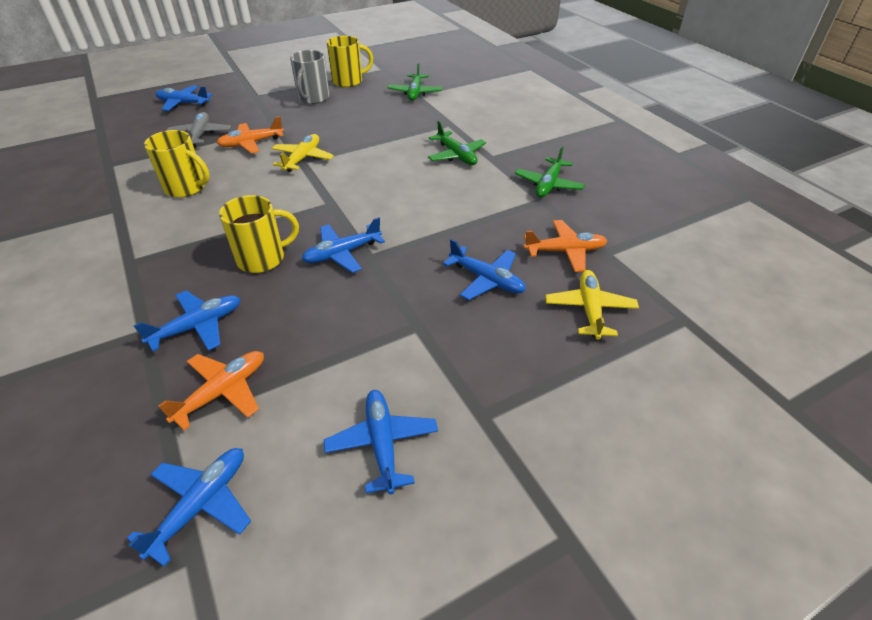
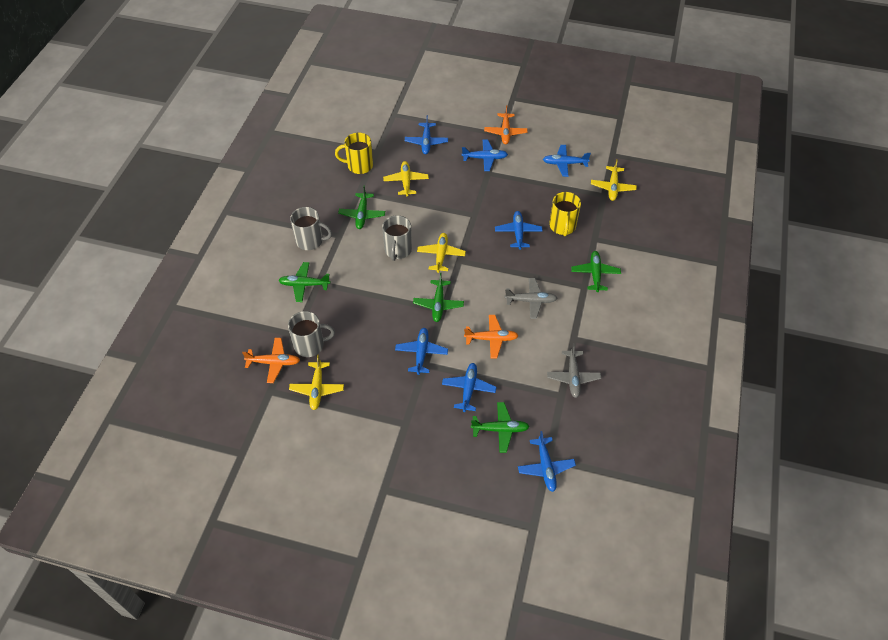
blue plane: 6 -> 7
green plane: 3 -> 5
grey mug: 1 -> 3
grey plane: 1 -> 2
yellow mug: 3 -> 2
yellow plane: 2 -> 4

